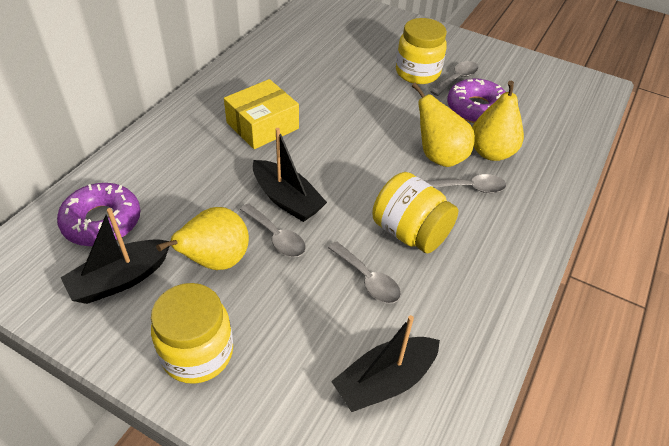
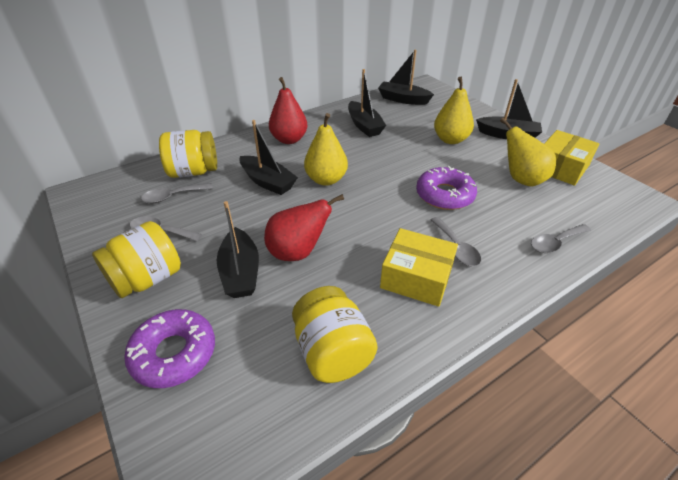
black boat: 3 -> 5
red pear: 0 -> 2
yellow box: 1 -> 2

